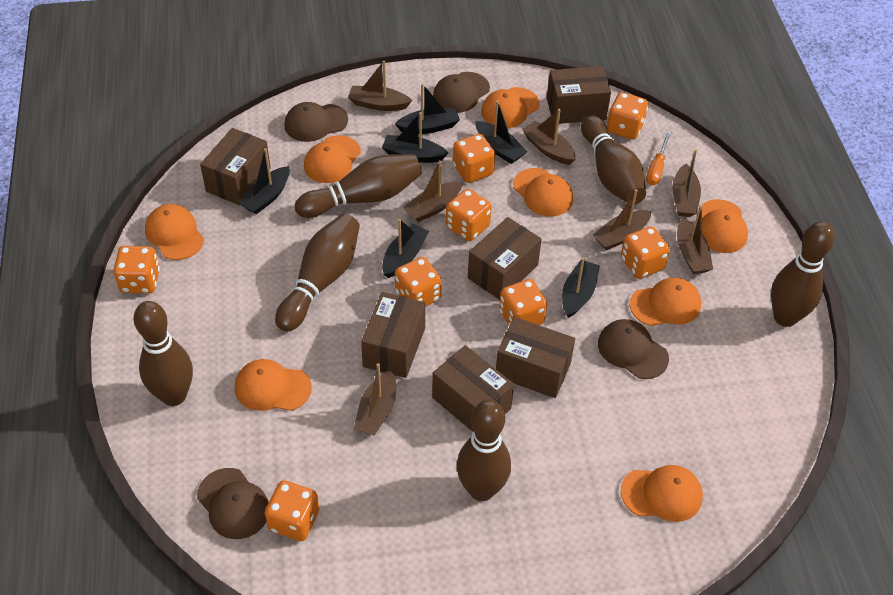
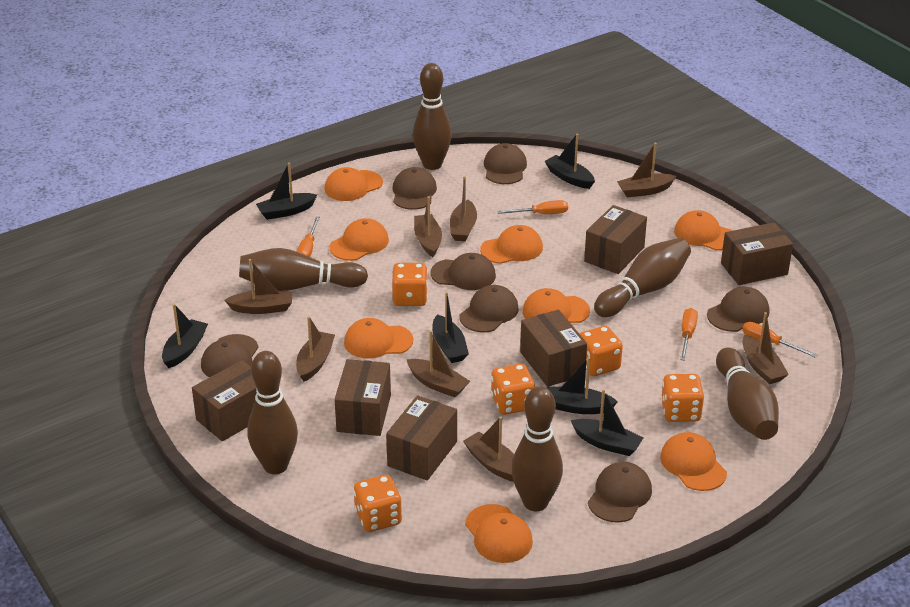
brown boat: 7 -> 8
brown cap: 4 -> 7
orange dice: 8 -> 5
orange screwdriver: 1 -> 4

